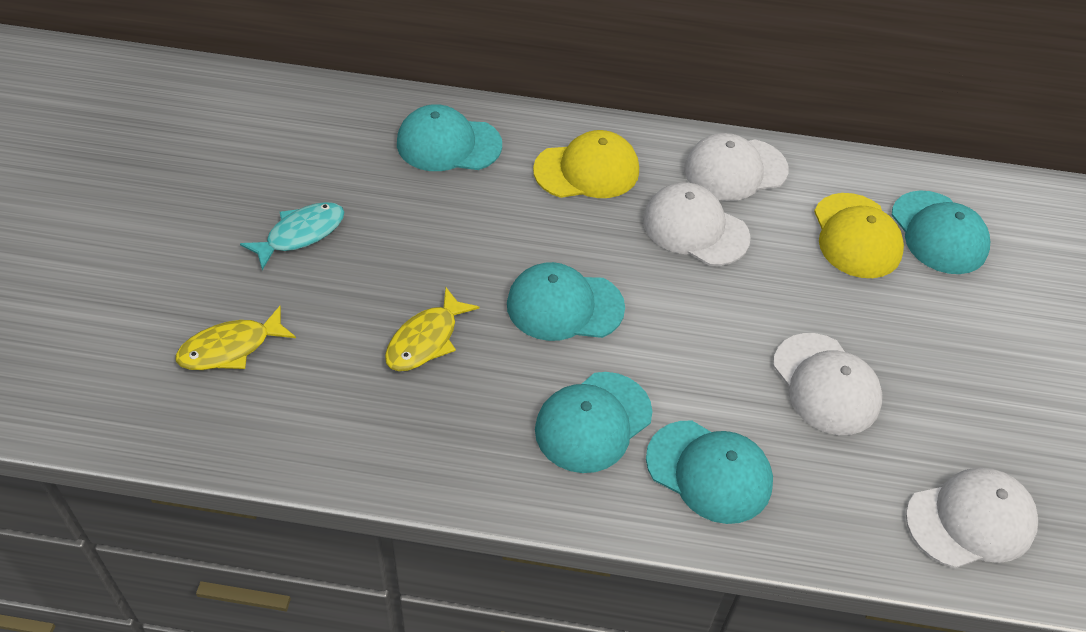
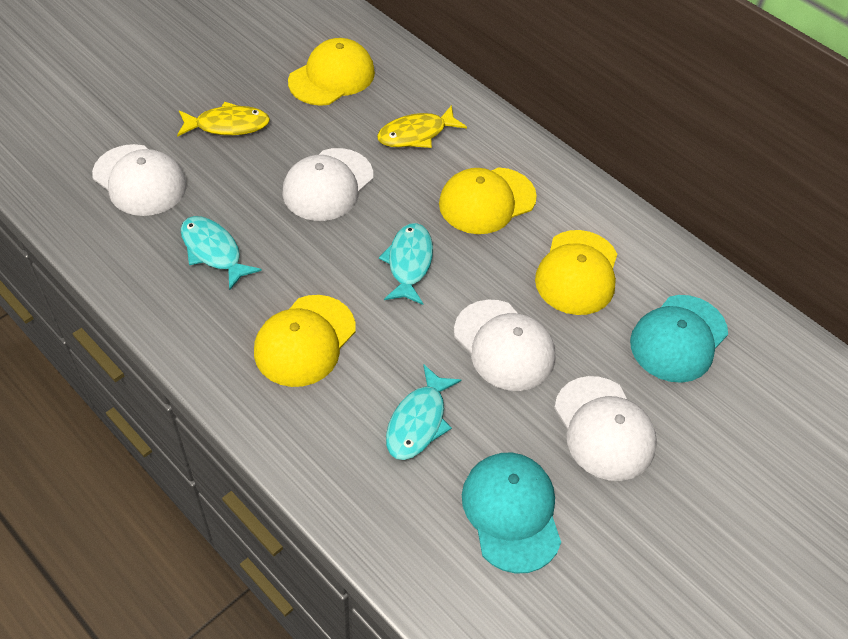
turquoise cap: 5 -> 2
turquoise fish: 1 -> 3
yellow cap: 2 -> 4

